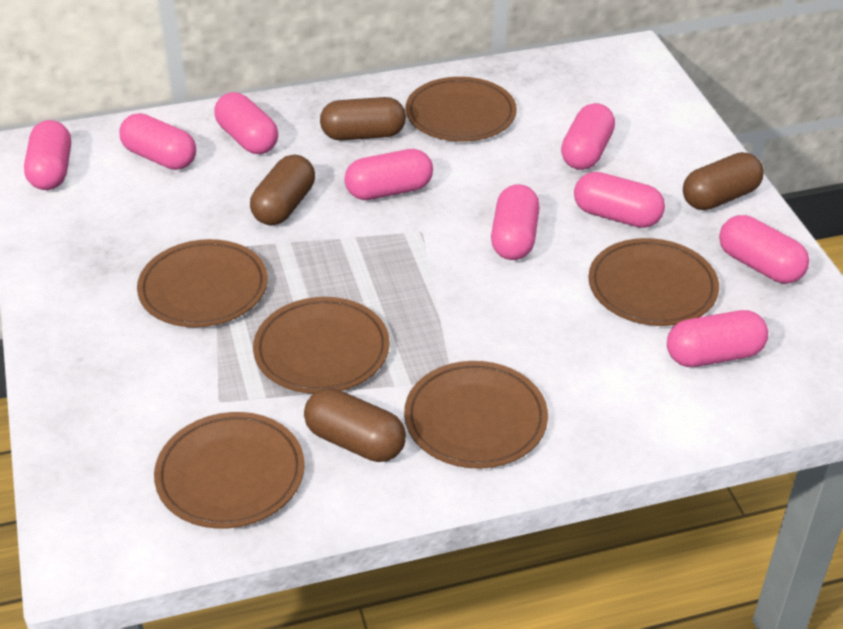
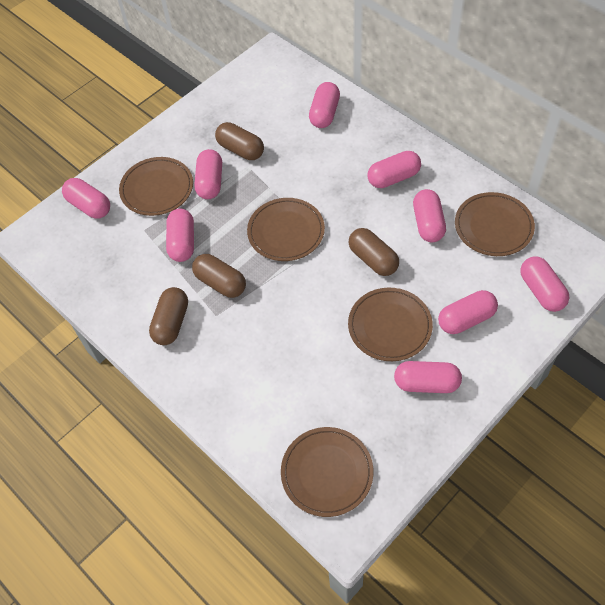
brown plate: 6 -> 5

